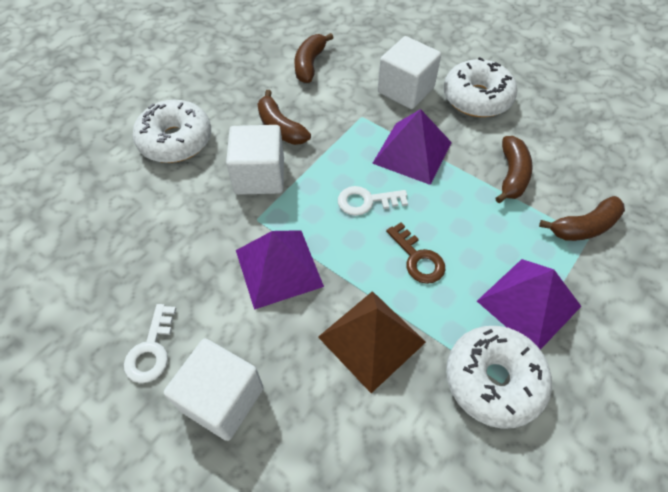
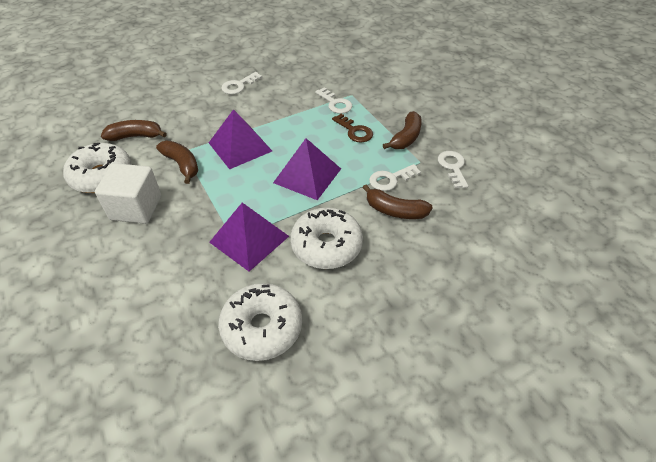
brown pyramid: 1 -> 0
white cube: 3 -> 1
white key: 2 -> 4

